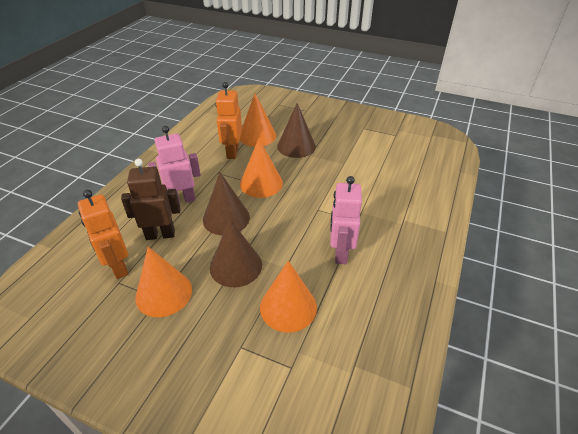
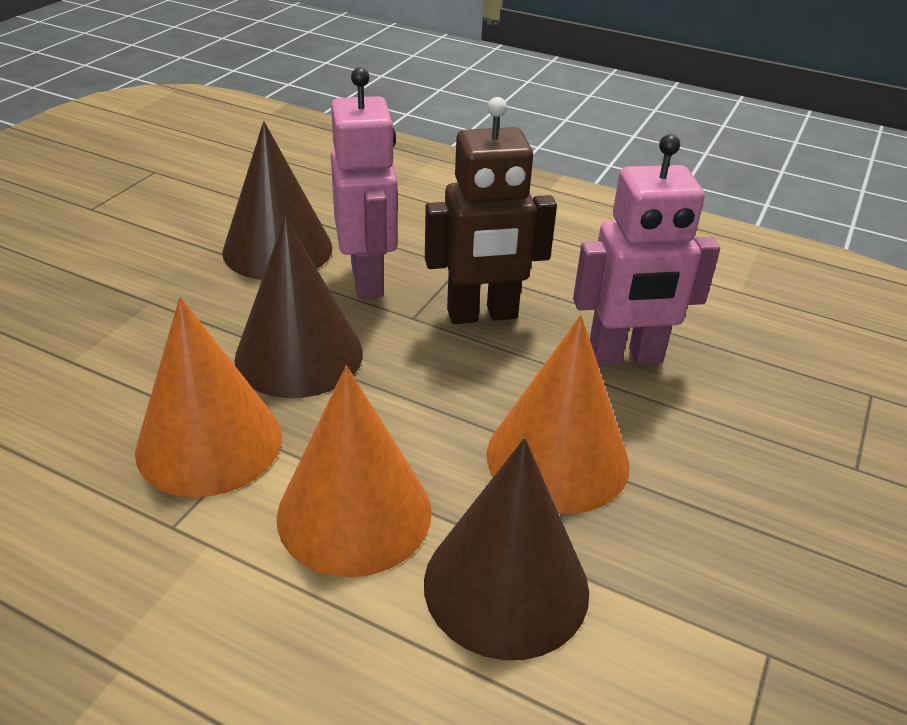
orange cone: 4 -> 3
orange robot: 2 -> 0

